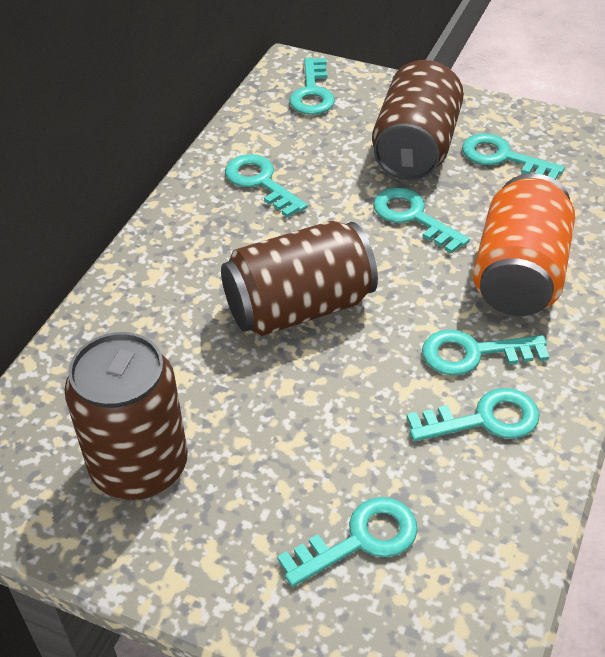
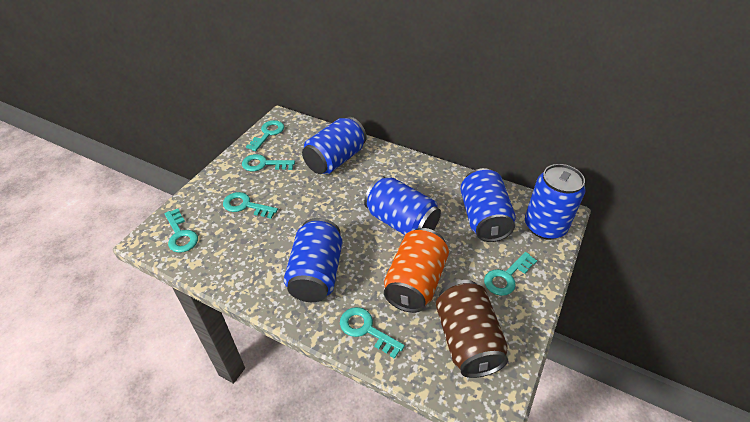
blue can: 0 -> 5
brown can: 3 -> 1
turquoise key: 7 -> 6

